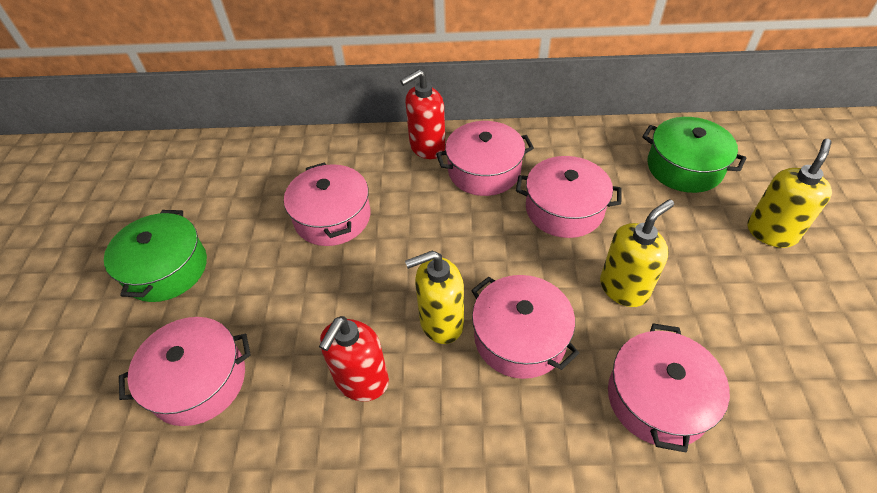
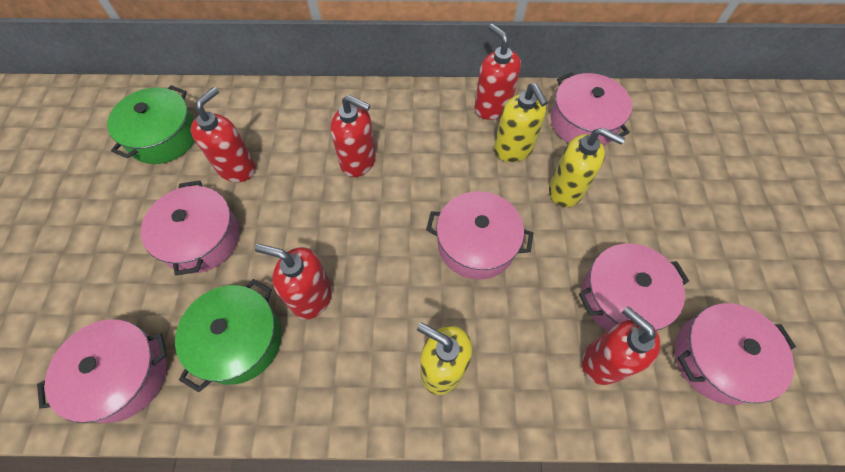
red soap dispenser: 2 -> 5

